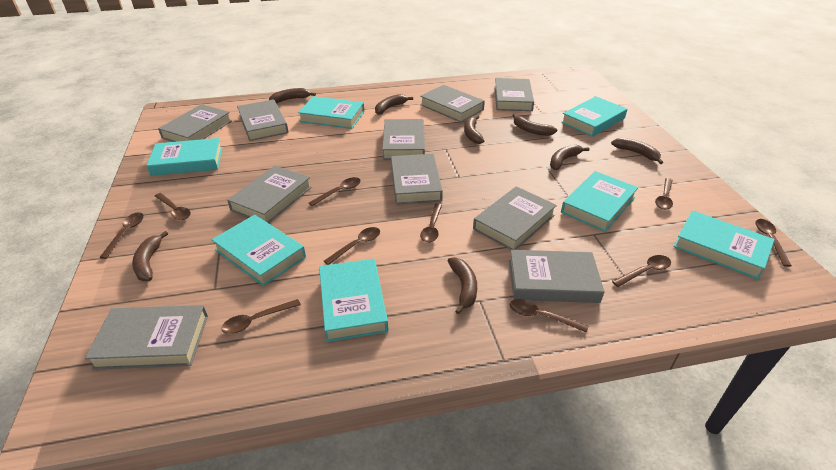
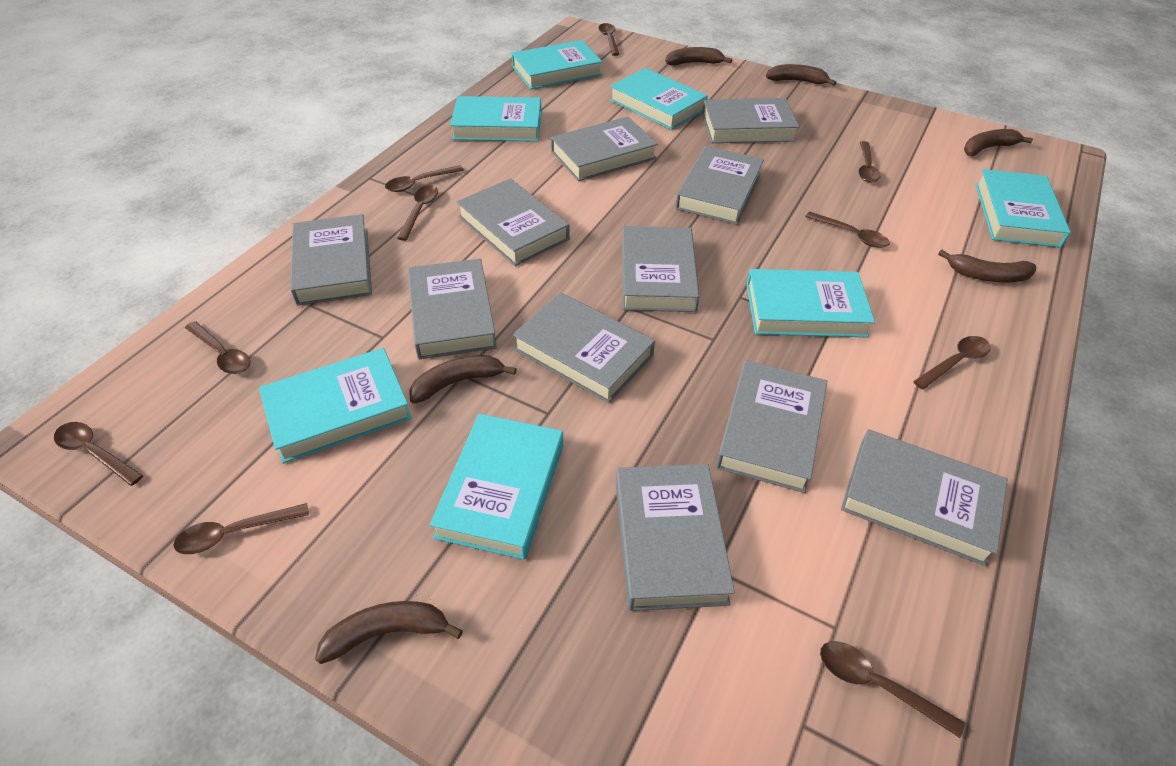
brown banana: 8 -> 6
grey book: 10 -> 11

